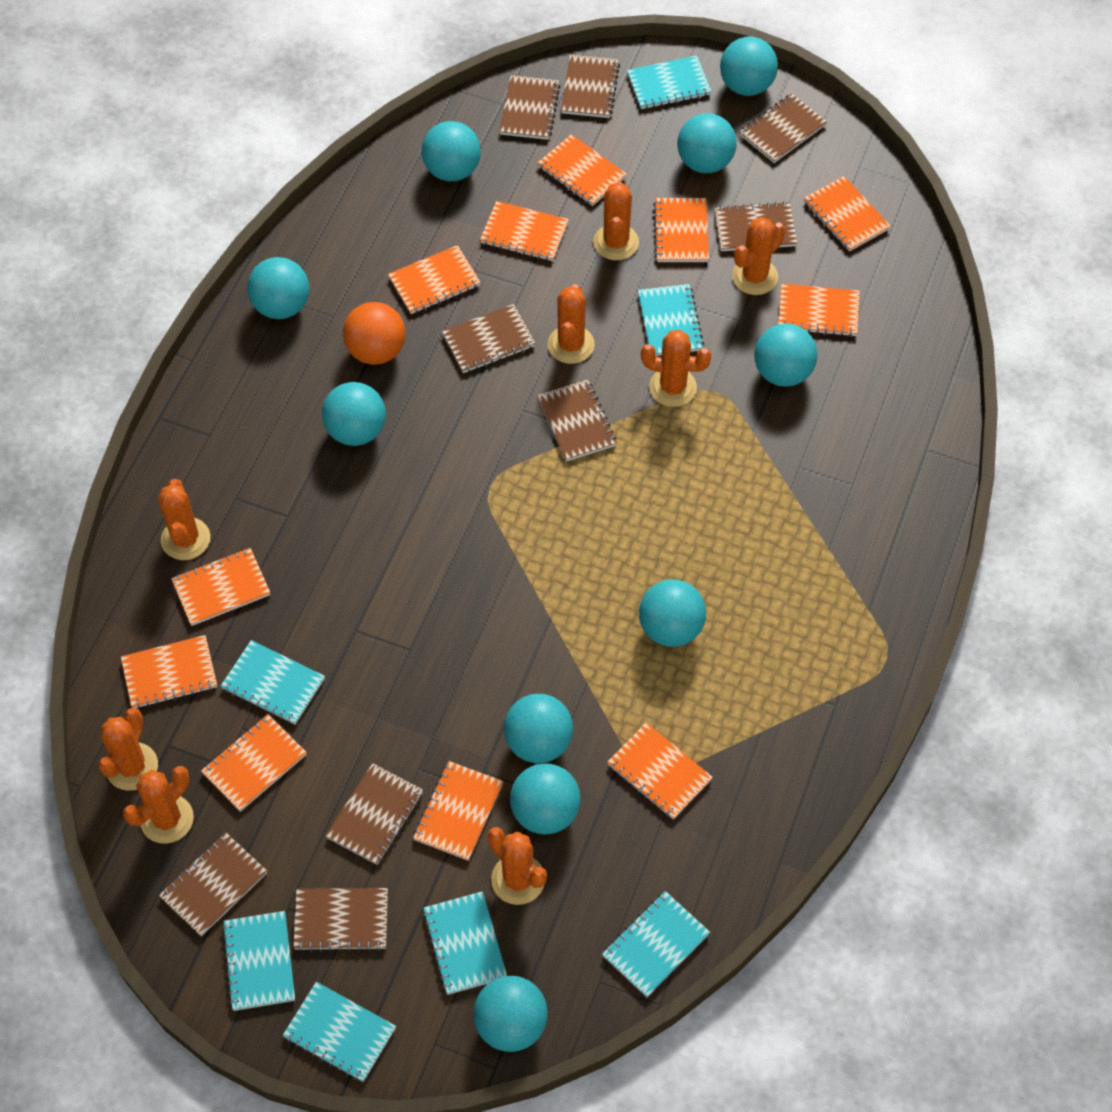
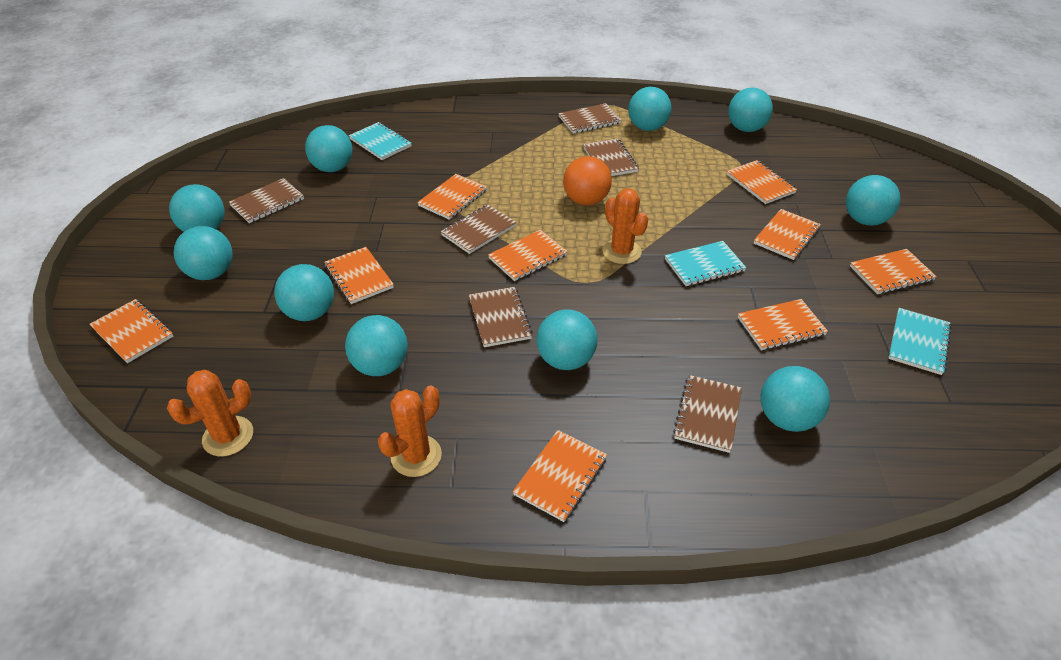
brown notebook: 9 -> 6
orange cactus: 8 -> 3
orange notebook: 11 -> 9
turquoise notebook: 7 -> 3

